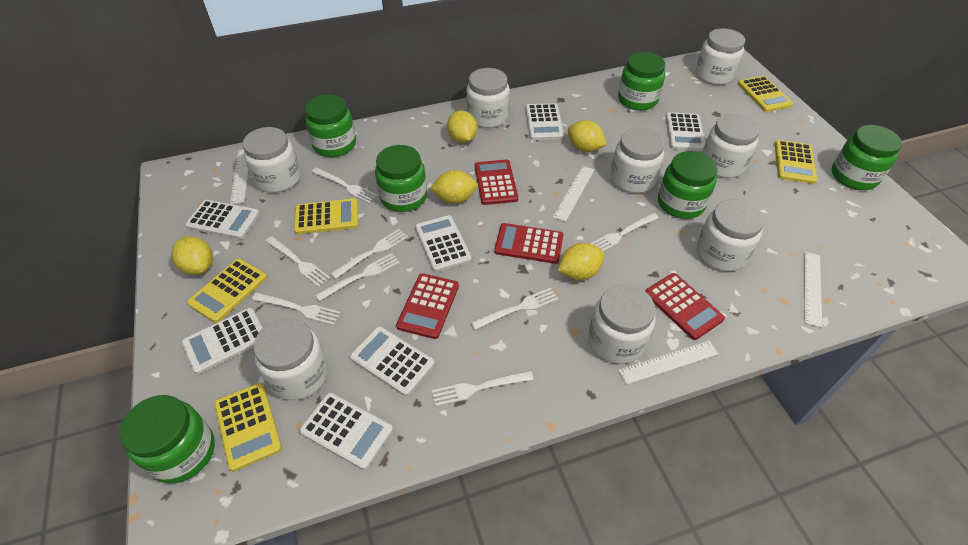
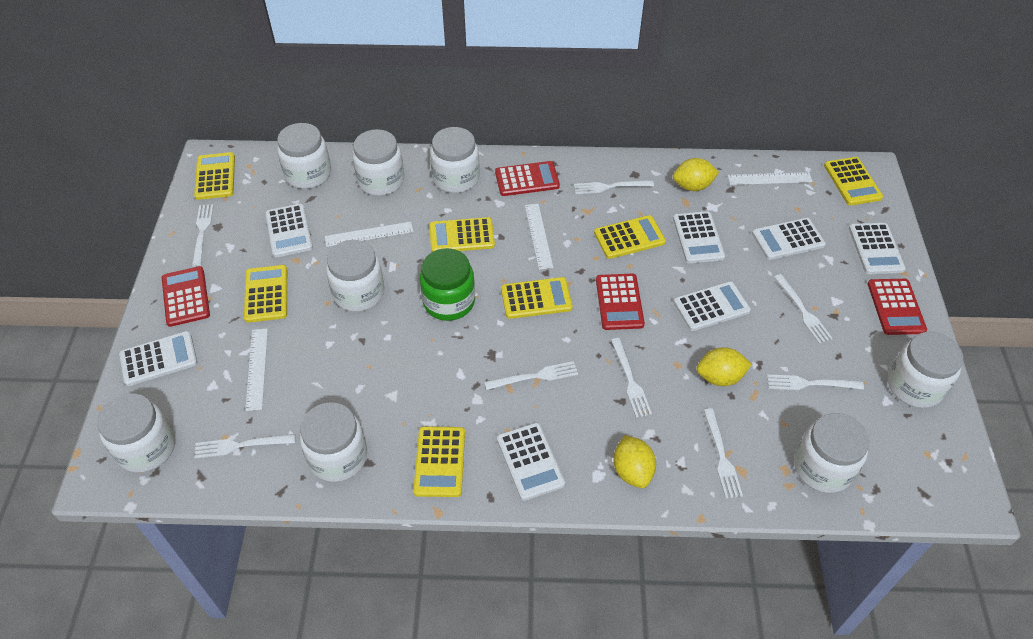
green jar: 6 -> 1
yellow calculator: 5 -> 7
yellow lemon: 5 -> 3

